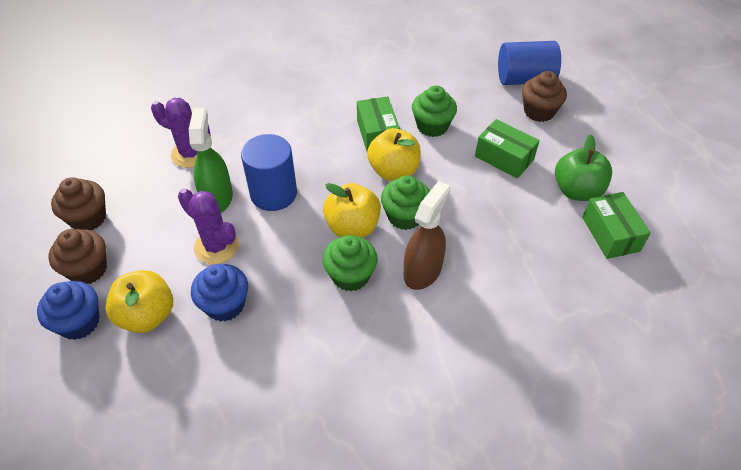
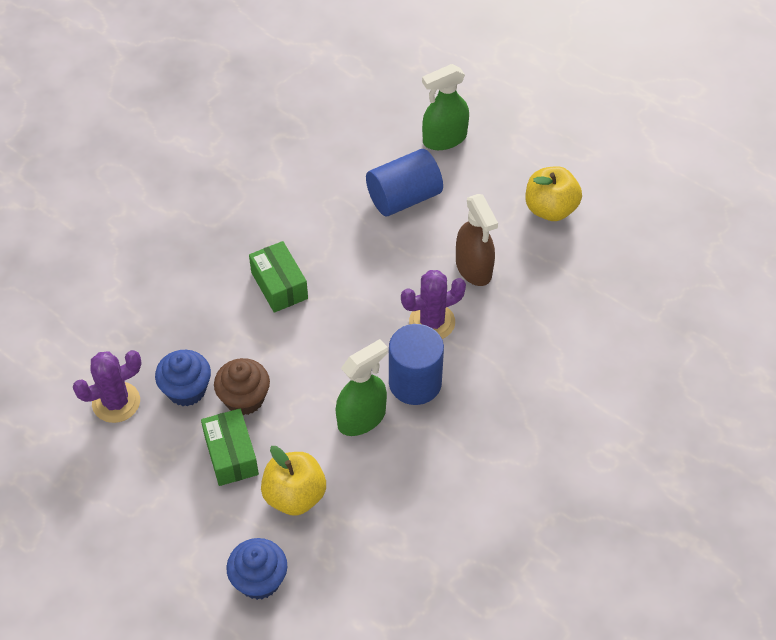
brown cupcake: 3 -> 1
green apple: 1 -> 0
green box: 3 -> 2
green cupcake: 3 -> 0
green spray bottle: 1 -> 2
yellow apple: 3 -> 2

